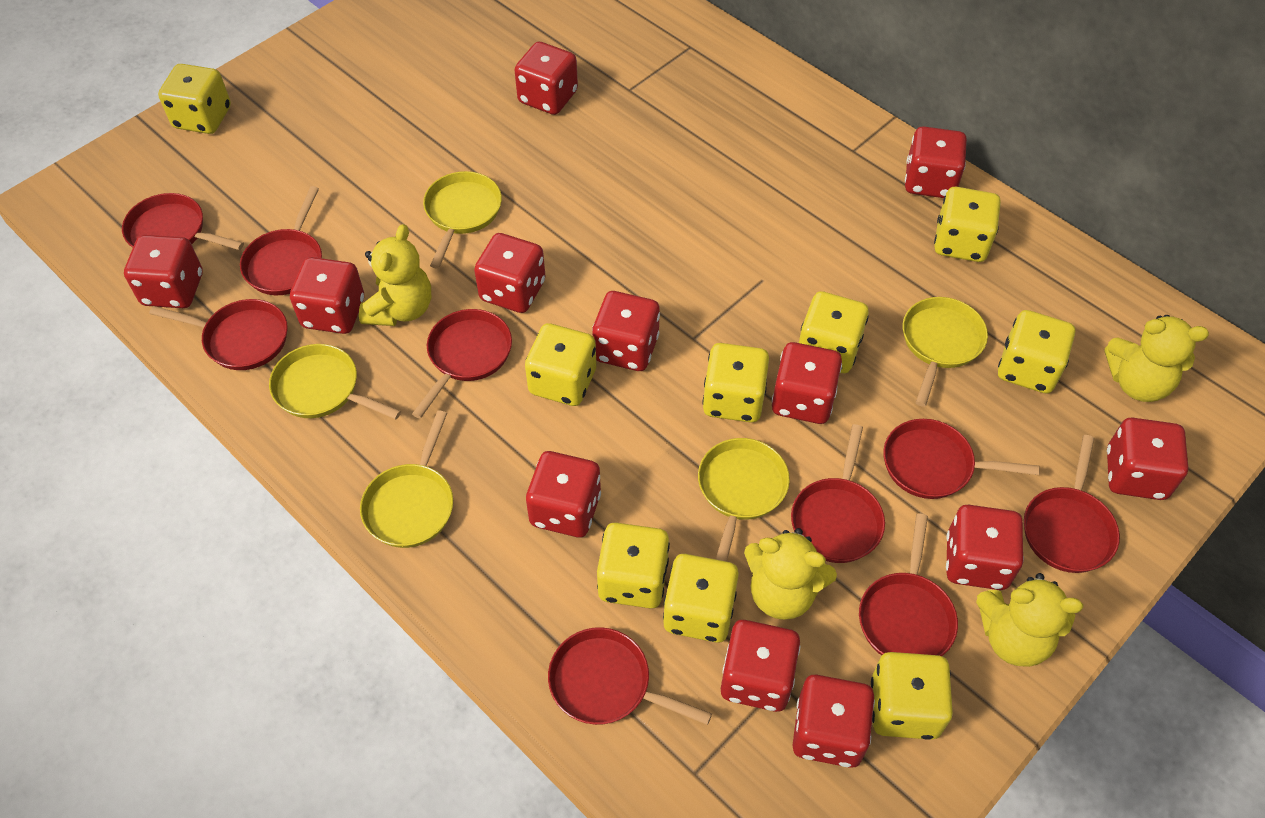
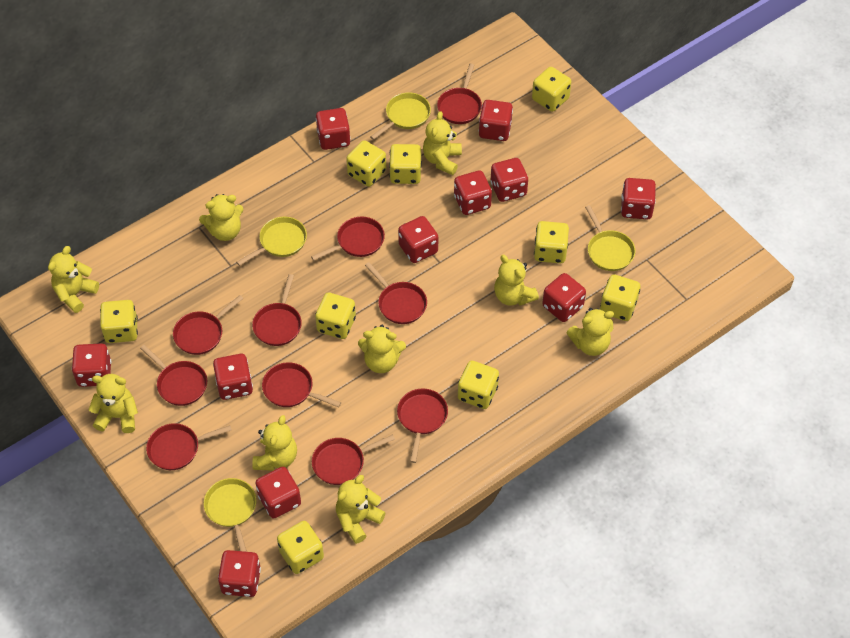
red dice: 12 -> 11
red pan: 9 -> 10
yellow pan: 5 -> 4
yellow teddy bear: 4 -> 9

